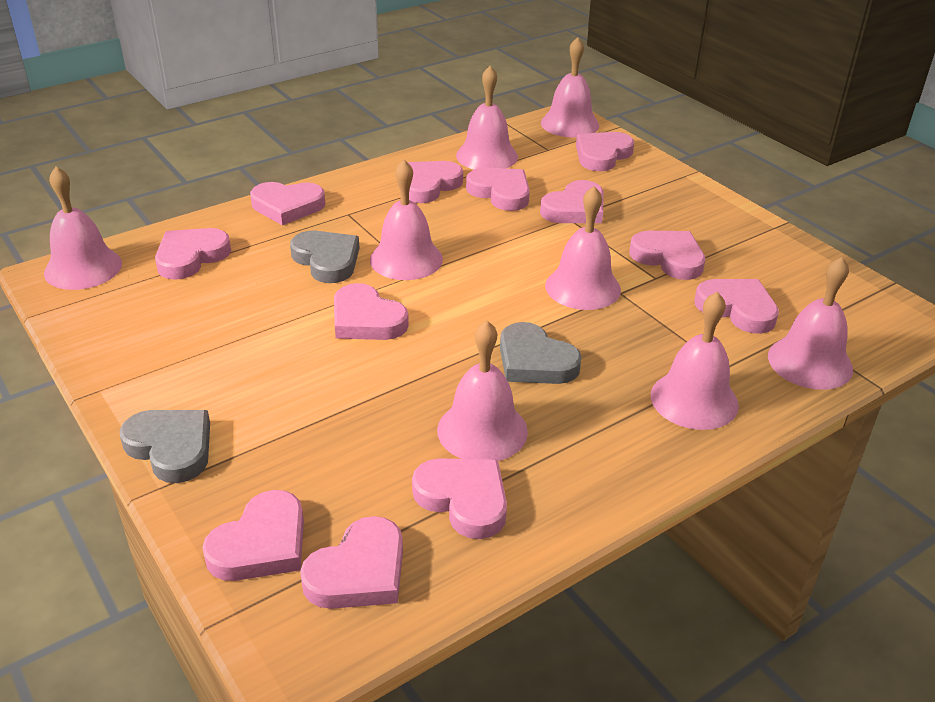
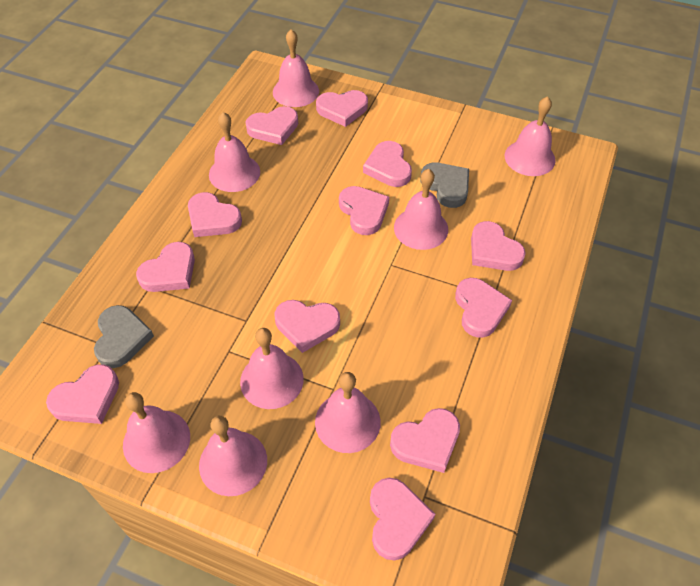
grey heart: 3 -> 2

